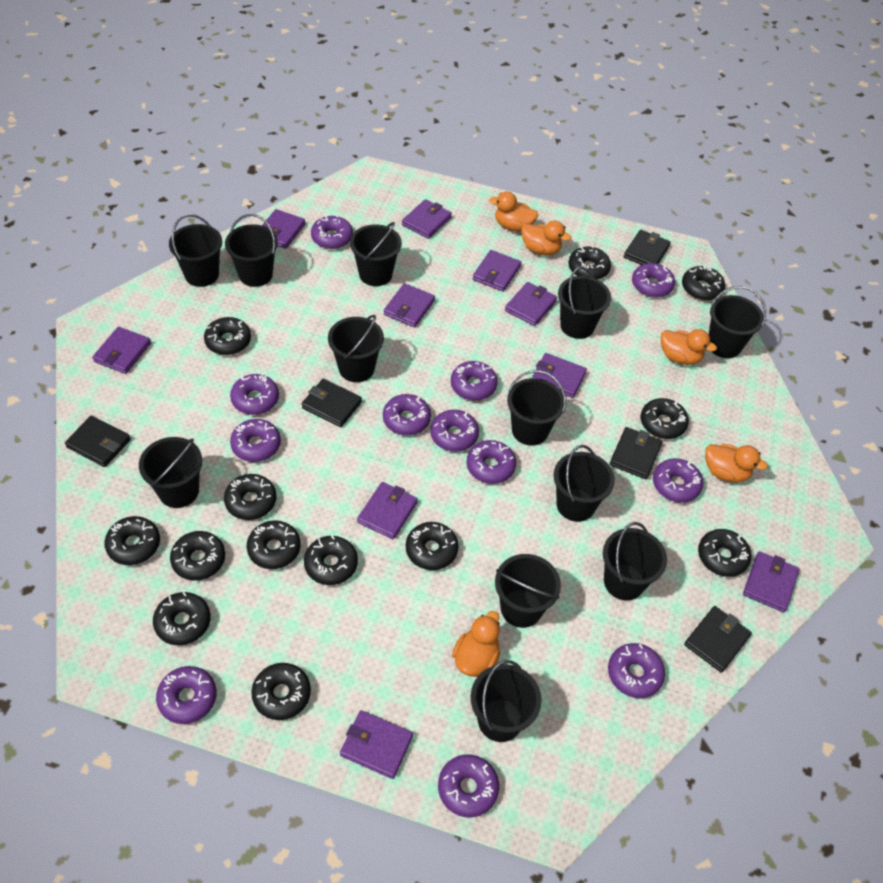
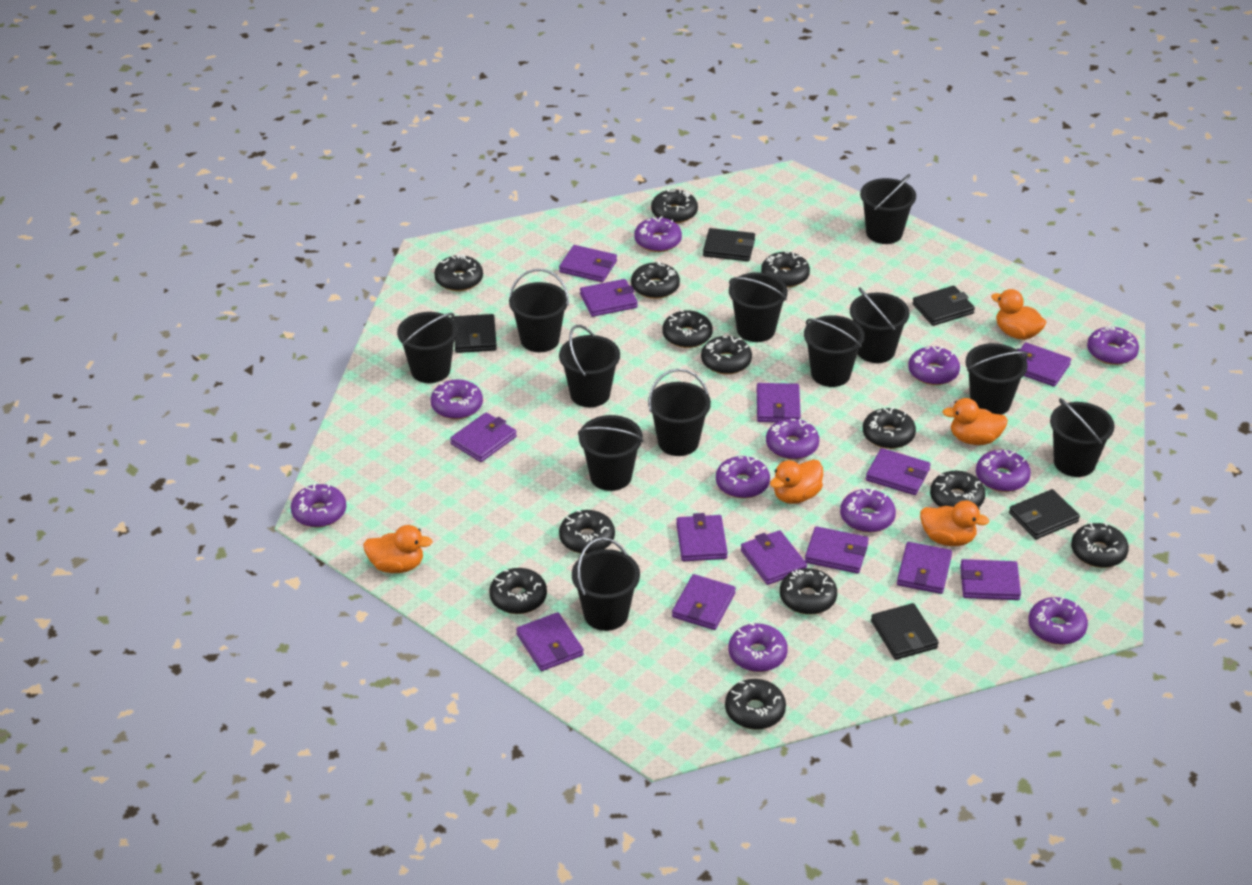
purple donut: 12 -> 11
purple wallet: 10 -> 13

